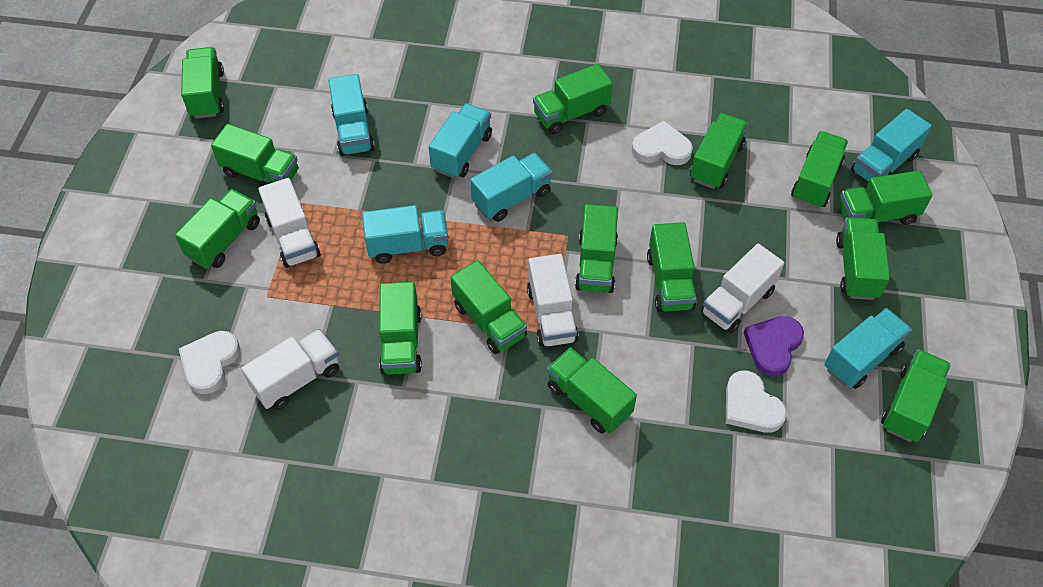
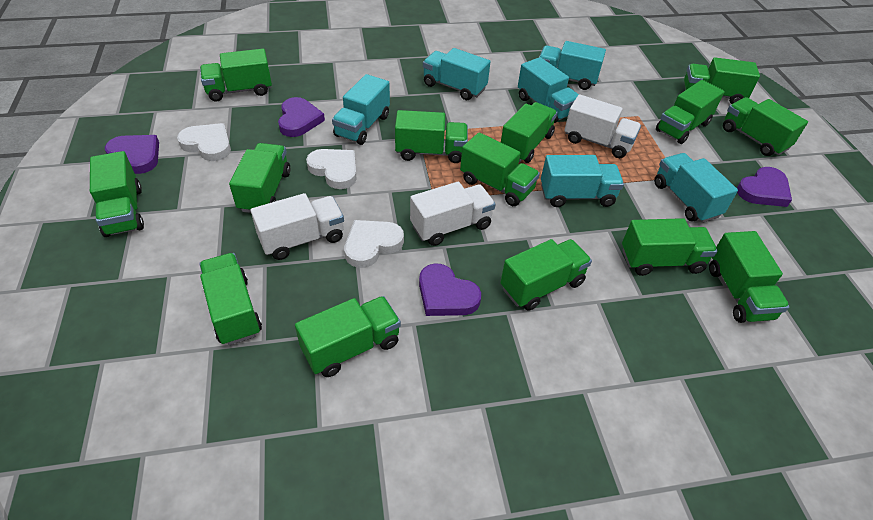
purple heart: 1 -> 4
white truck: 4 -> 3

